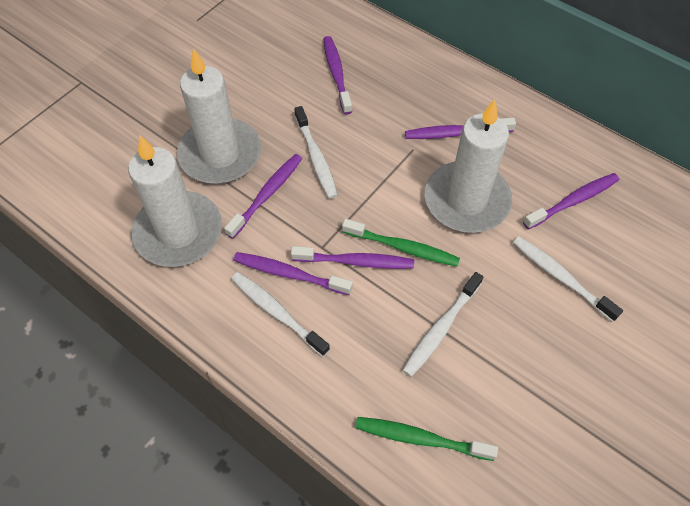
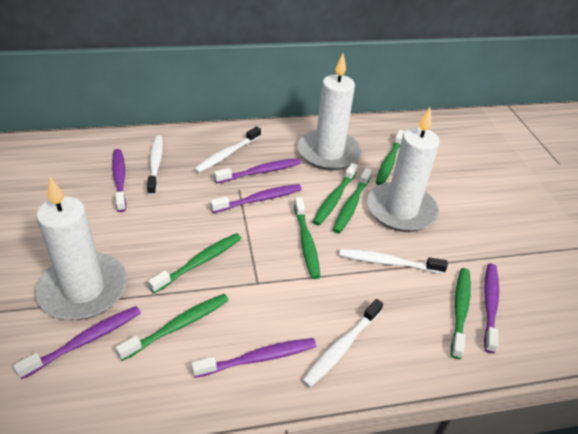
green toothbrush: 2 -> 7

